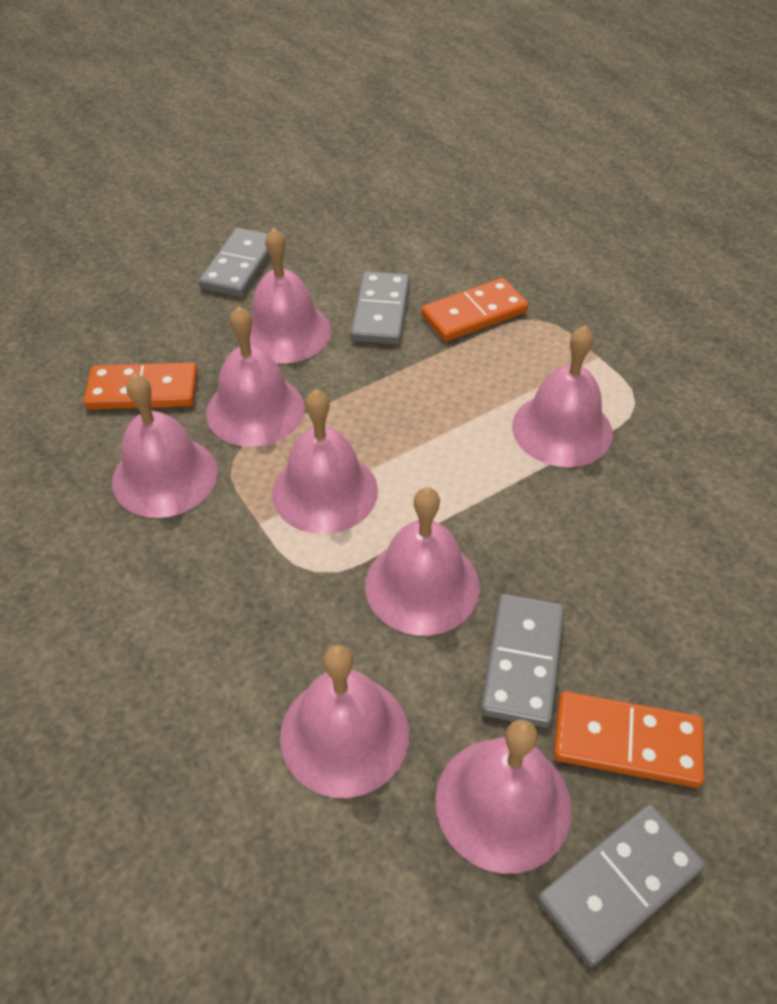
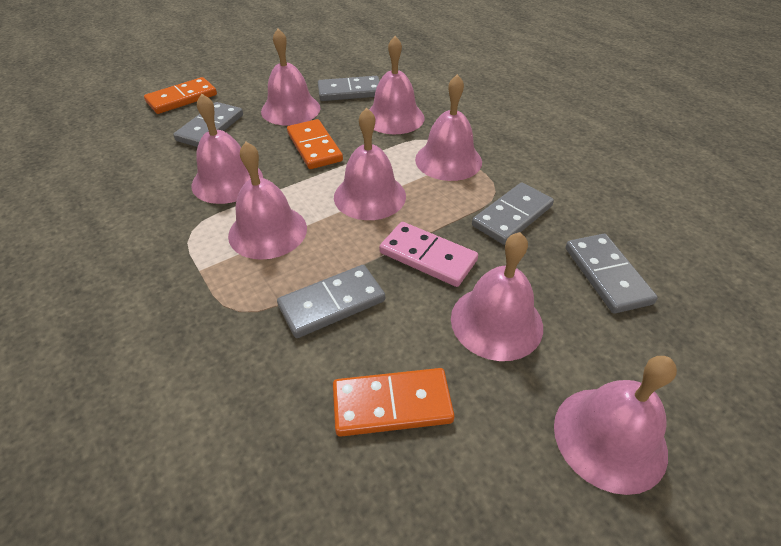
grey domino: 4 -> 5
pink domino: 0 -> 1

